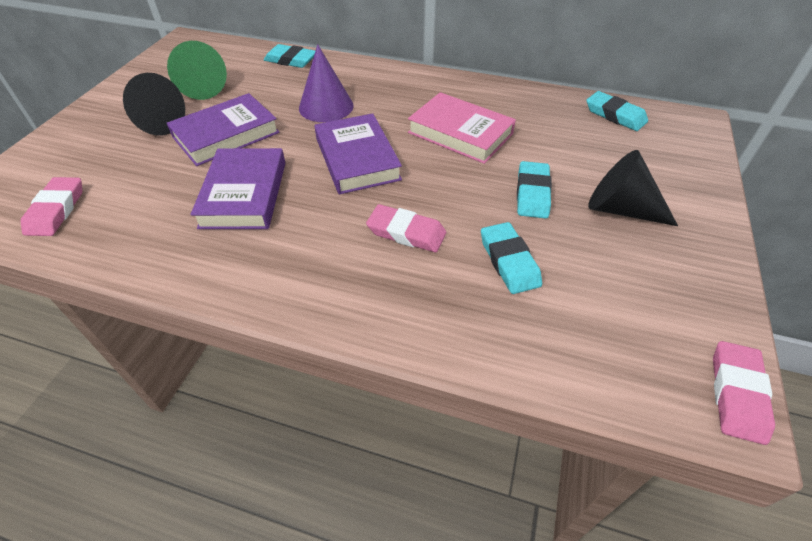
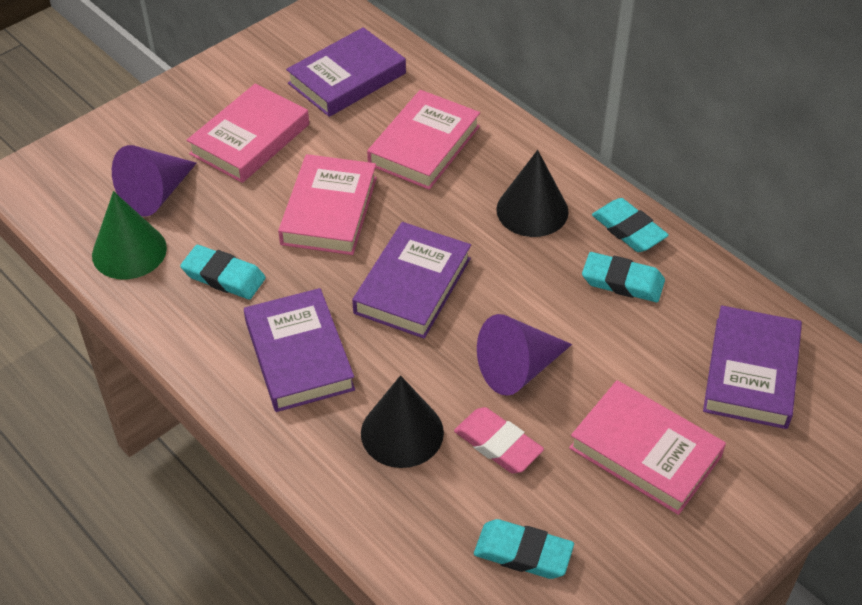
pink book: 1 -> 4
pink eraser: 3 -> 1
purple book: 3 -> 4
purple cone: 1 -> 2

